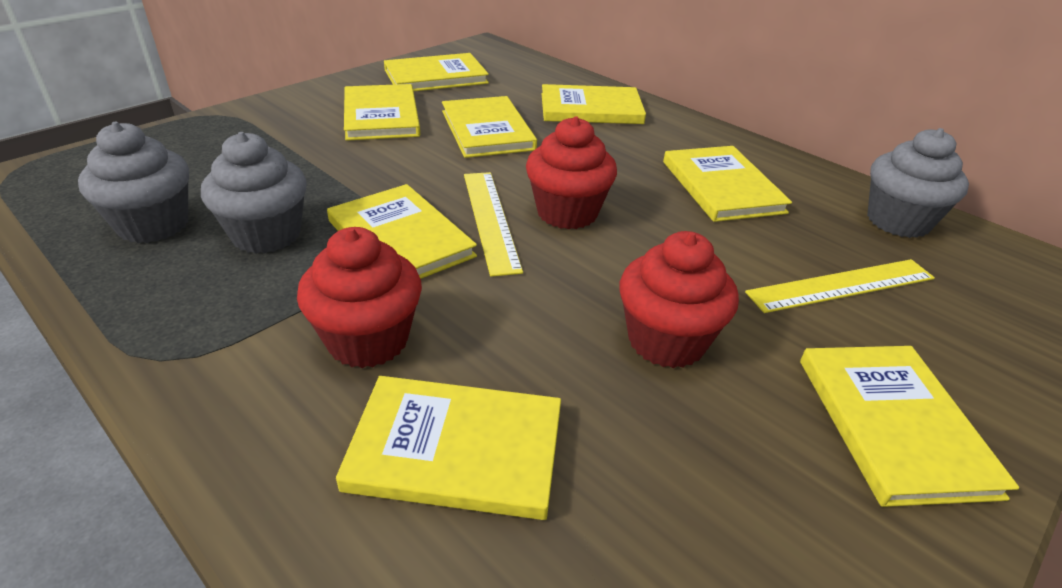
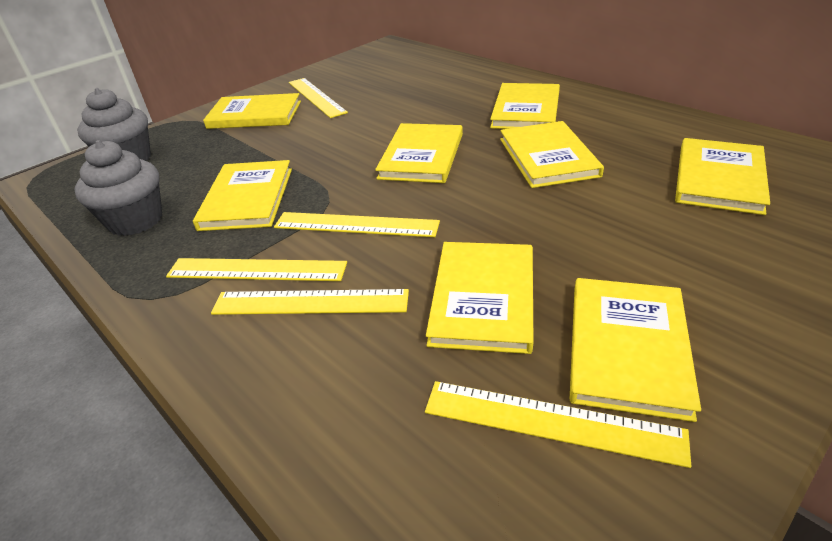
grey cupcake: 3 -> 2
red cupcake: 3 -> 0
yellow ruler: 2 -> 5

